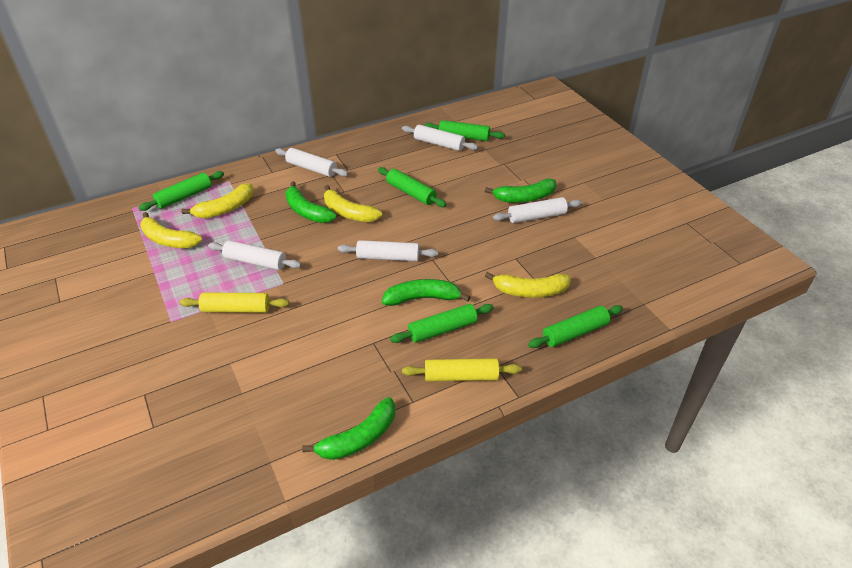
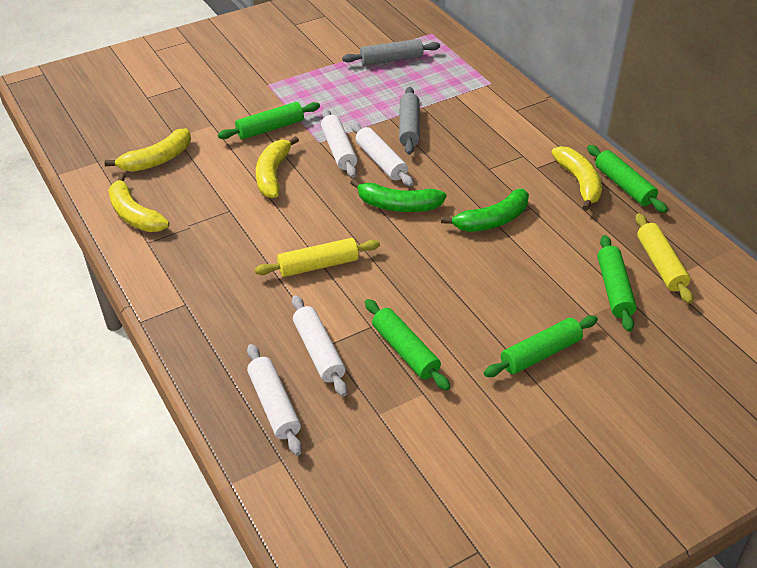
green banana: 4 -> 2
grey rolling pin: 0 -> 2
white rolling pin: 5 -> 4

